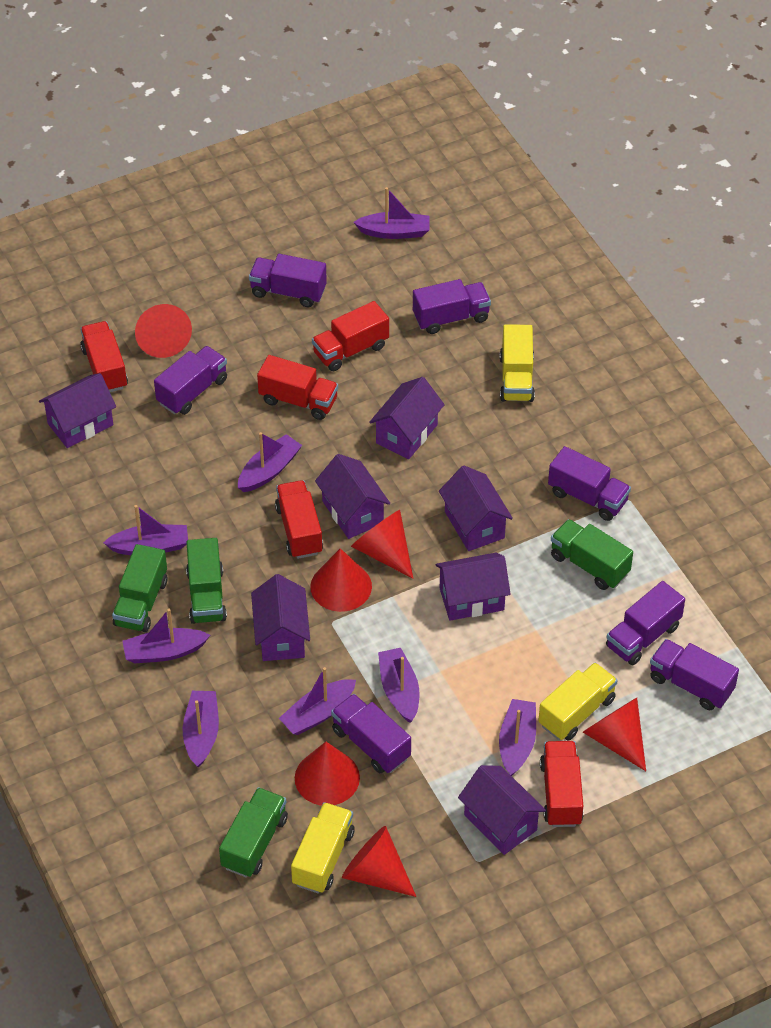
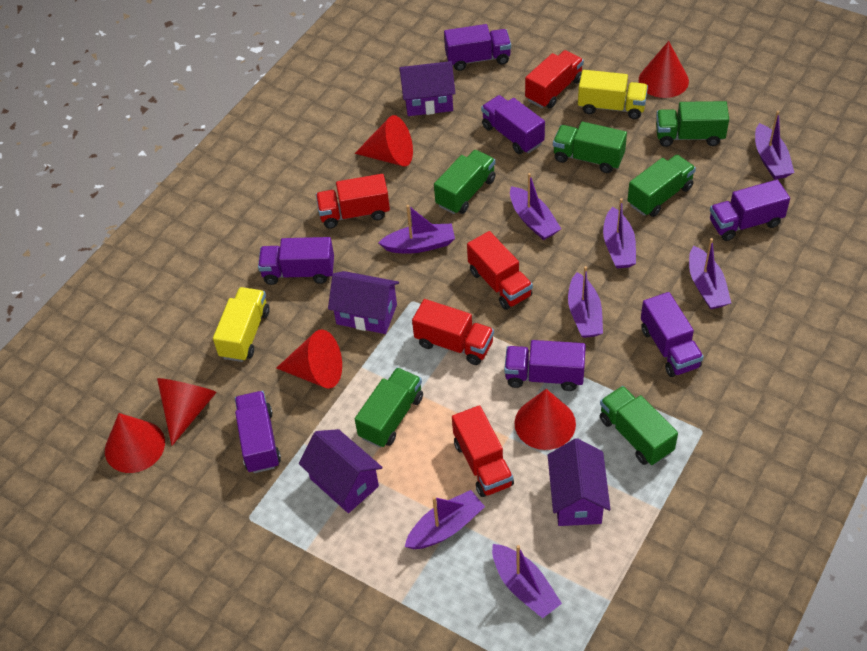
green truck: 4 -> 6
purple house: 7 -> 4
yellow truck: 3 -> 2

